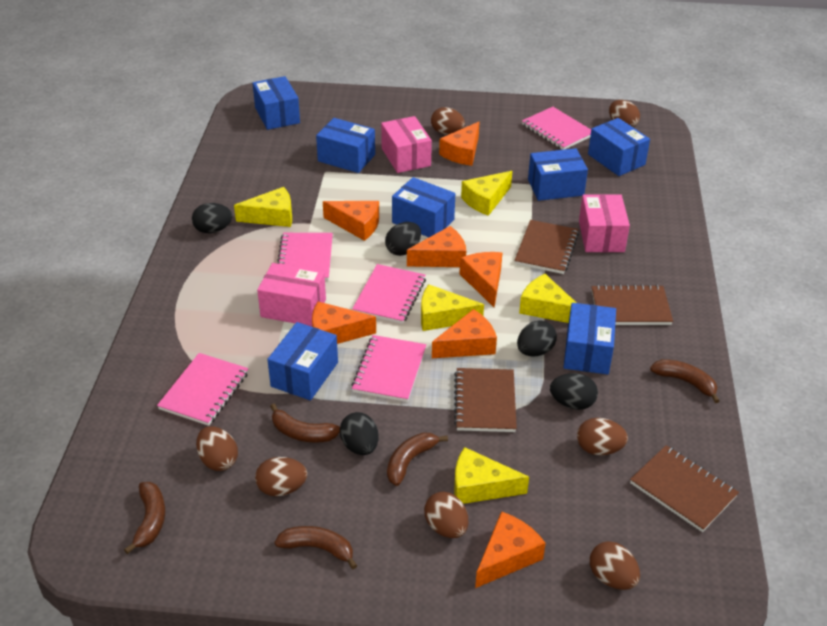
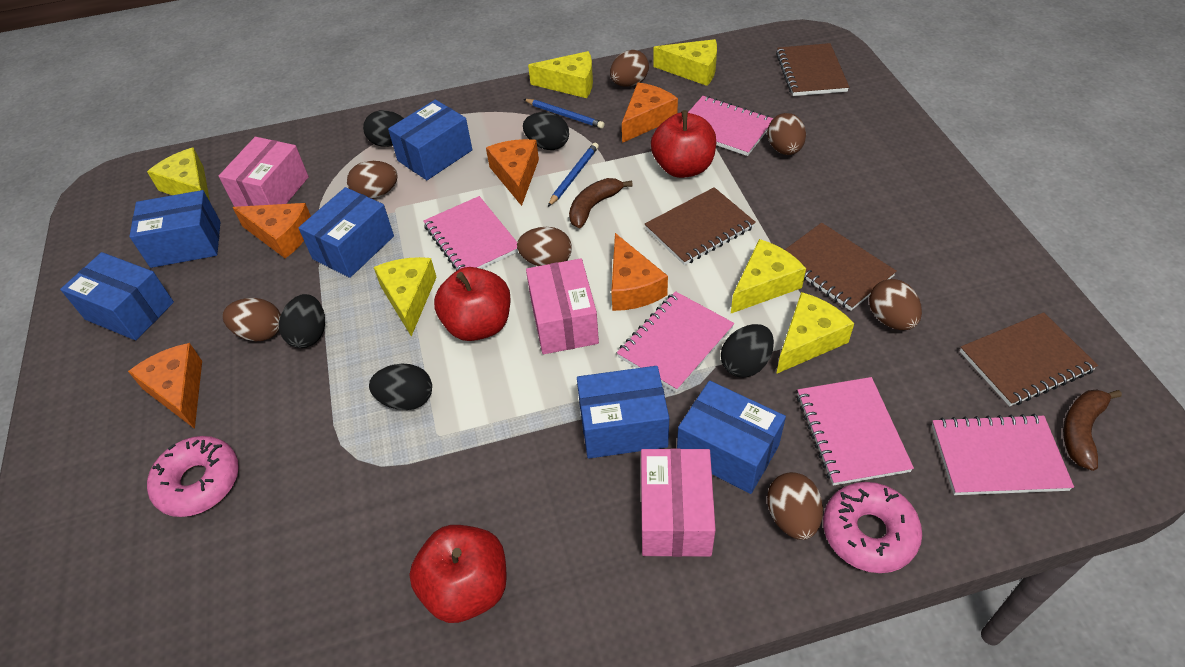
blue box: 7 -> 6
blue pencil: 0 -> 2
brown banana: 5 -> 2
orange cheese: 7 -> 5
pink donut: 0 -> 2
red apple: 0 -> 3
yellow cheese: 5 -> 6

